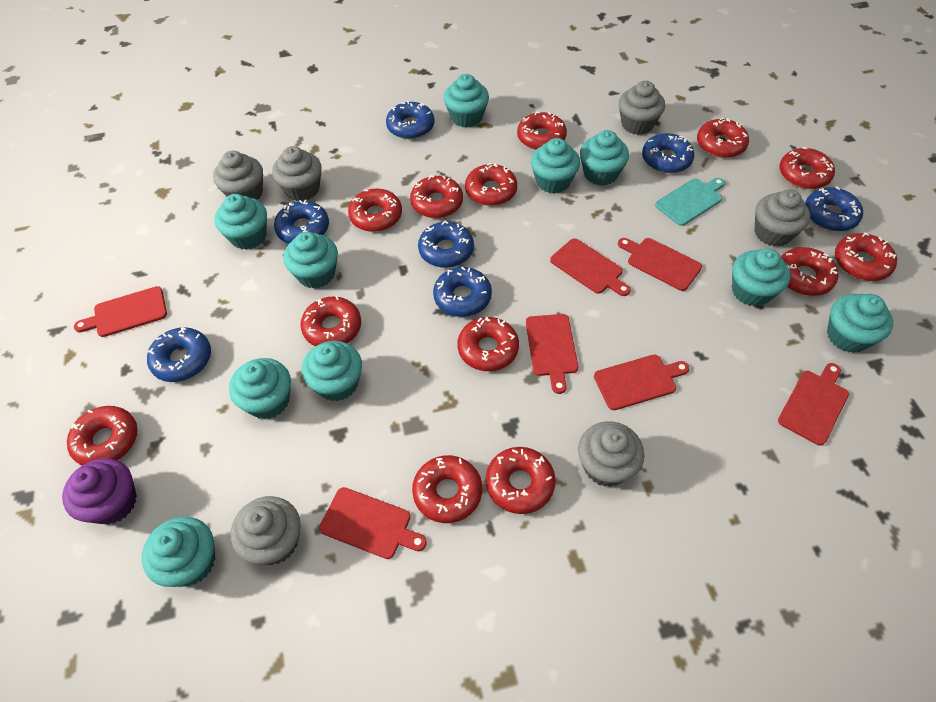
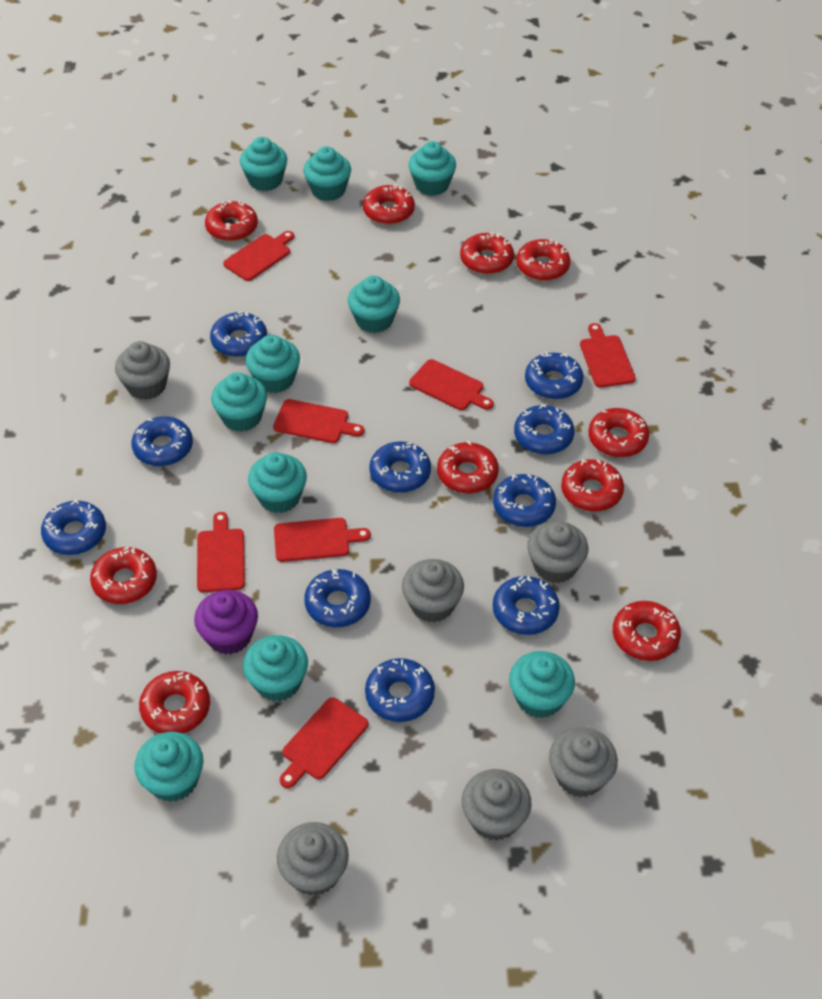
blue donut: 7 -> 10
red donut: 13 -> 10
turquoise cutting board: 1 -> 0

